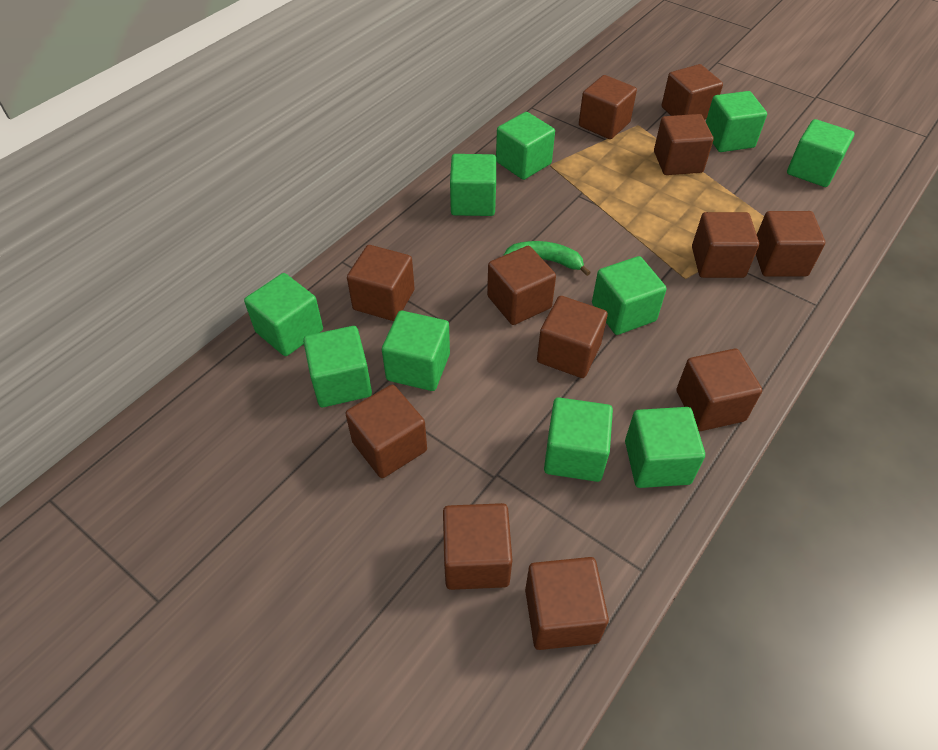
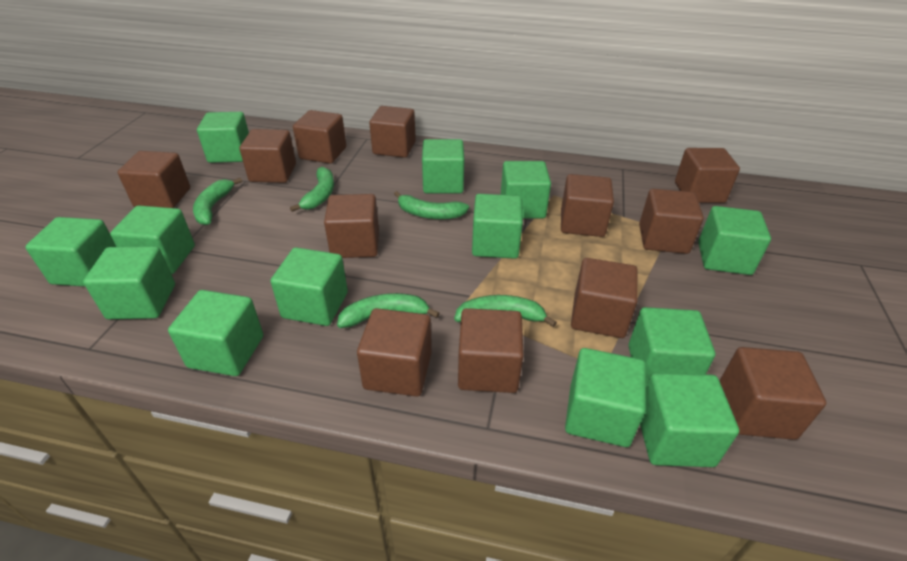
green banana: 1 -> 5
green cube: 10 -> 13

